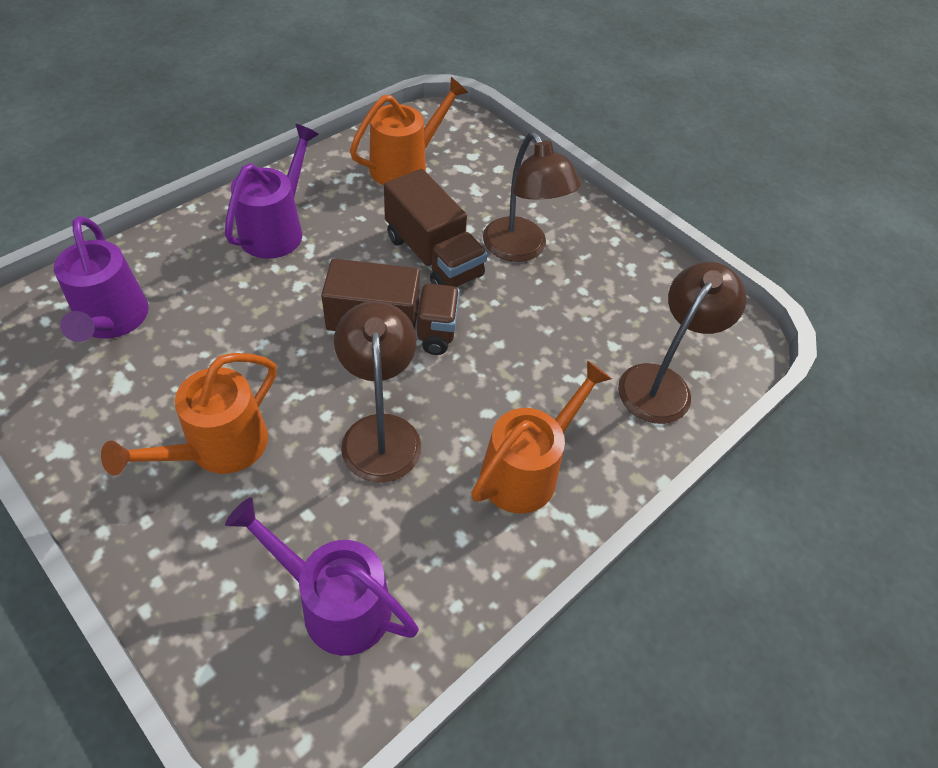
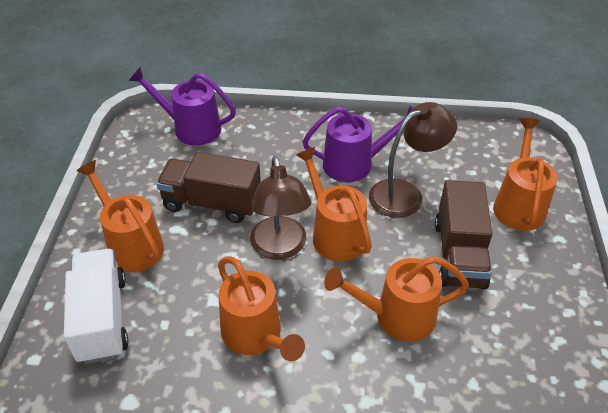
brown lamp: 3 -> 2
orange watering can: 3 -> 5
purple watering can: 3 -> 2
white truck: 0 -> 1

